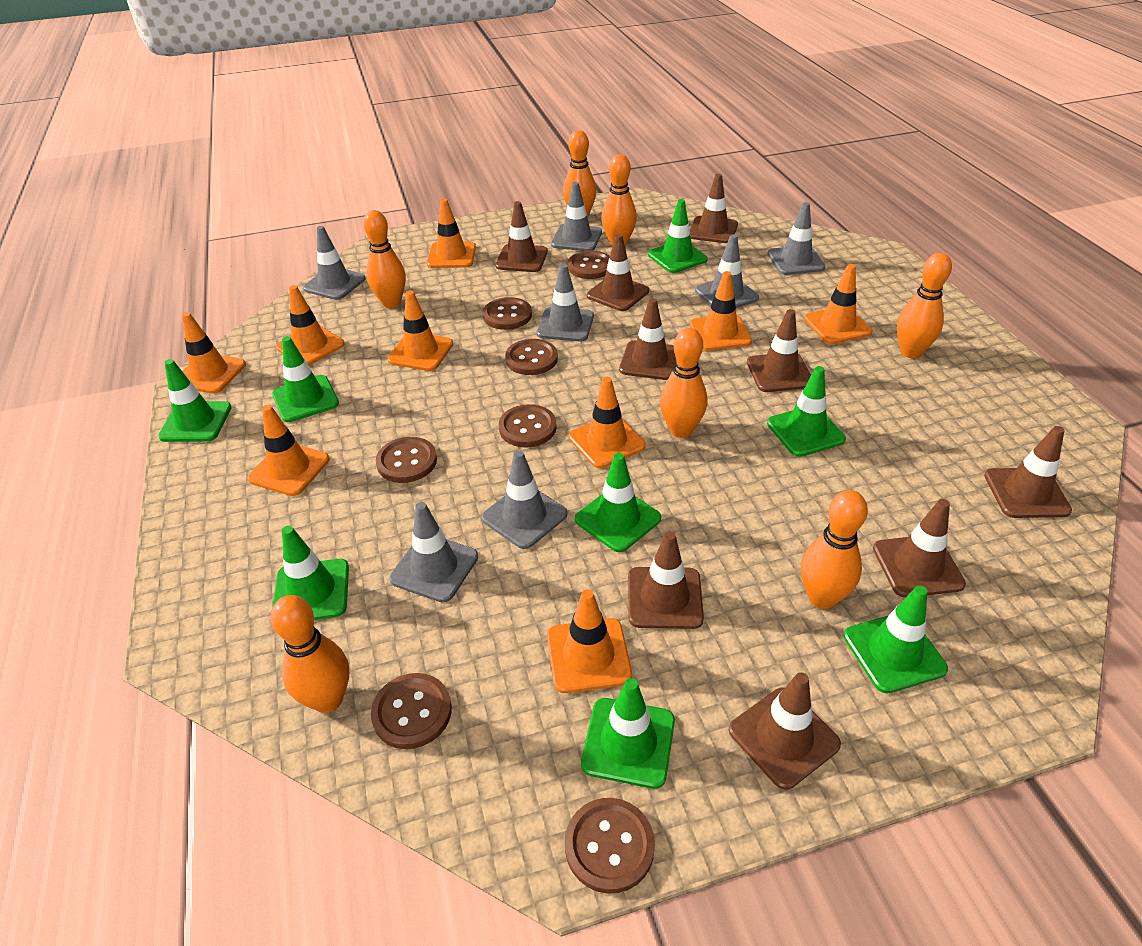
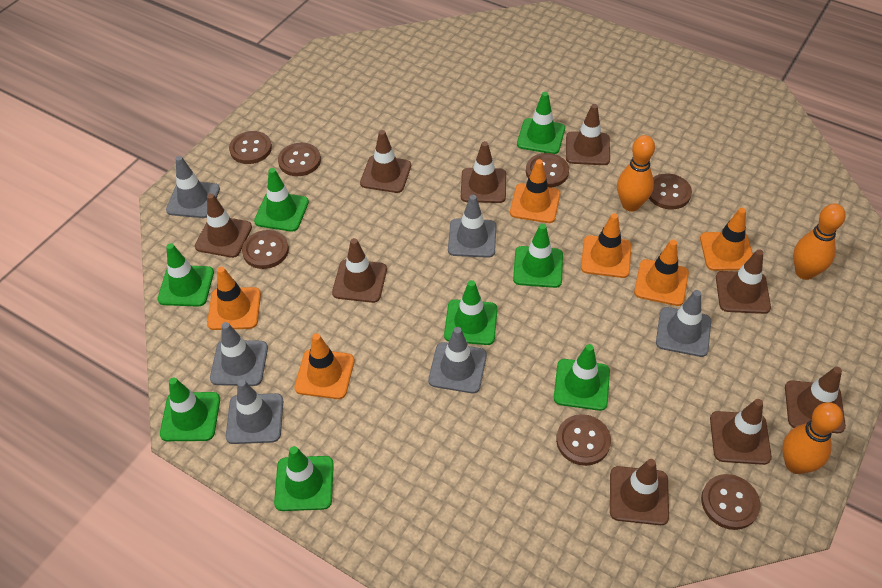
grey traffic cone: 7 -> 6
orange bowling pin: 7 -> 3
orange traffic cone: 9 -> 6

